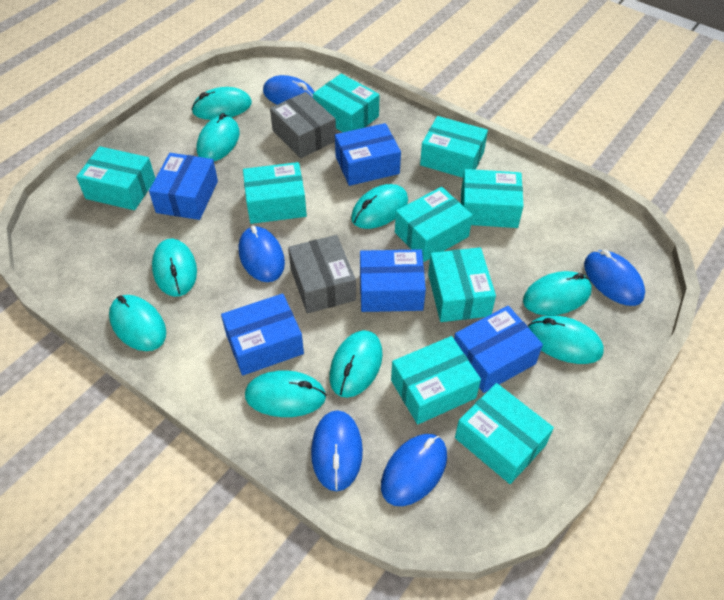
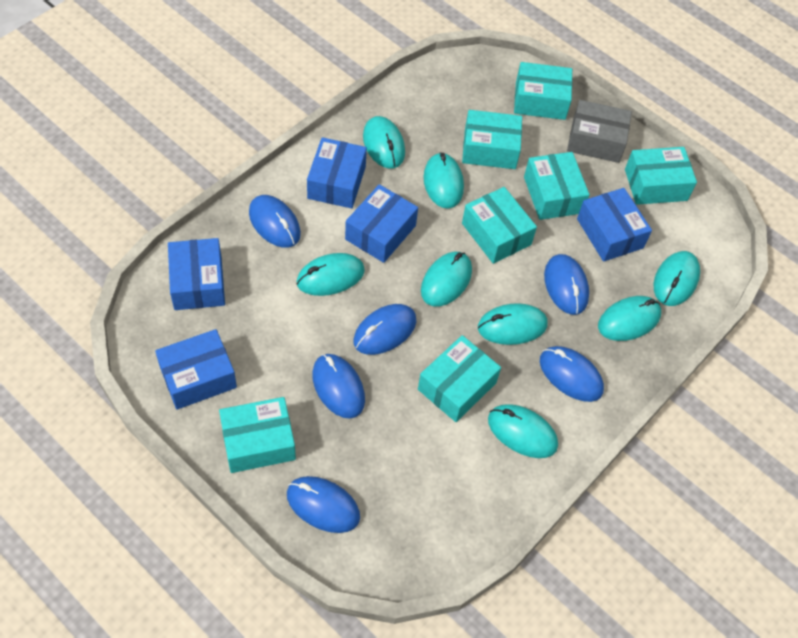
blue mouse: 5 -> 6
grey box: 2 -> 1
turquoise box: 9 -> 7
turquoise mouse: 9 -> 8

